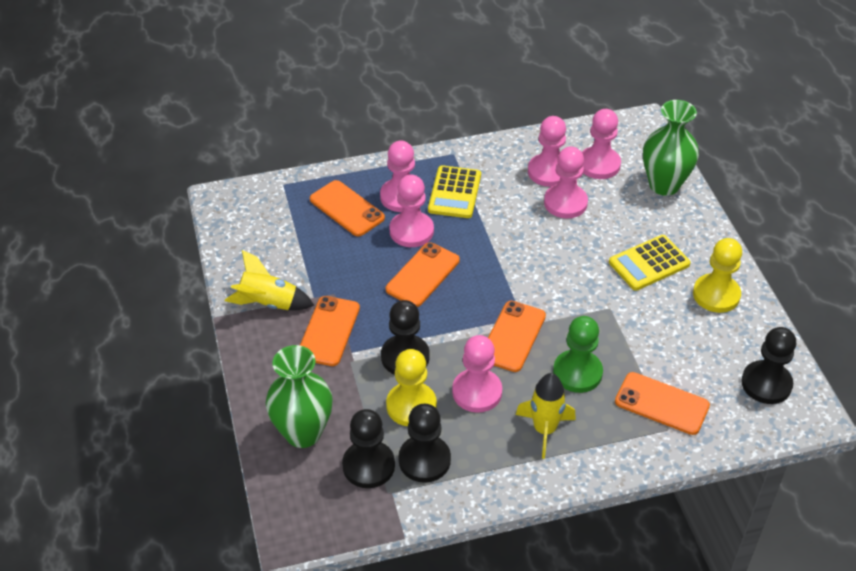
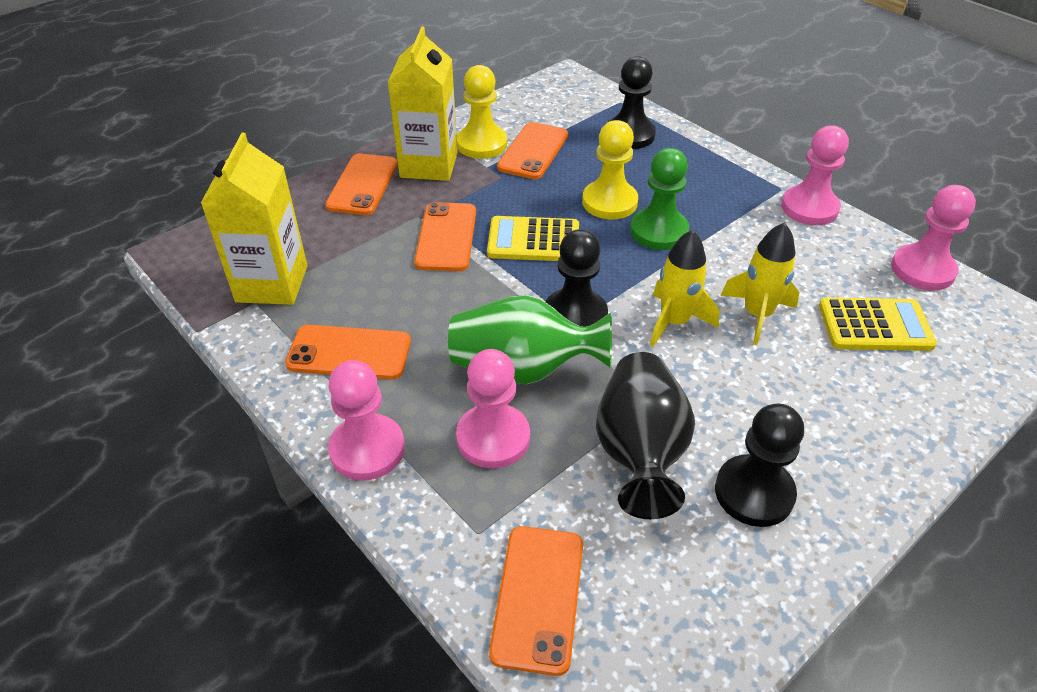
black pawn: 4 -> 3
black vase: 0 -> 1
green vase: 2 -> 1
pink pawn: 6 -> 4
yellow carton: 0 -> 2

